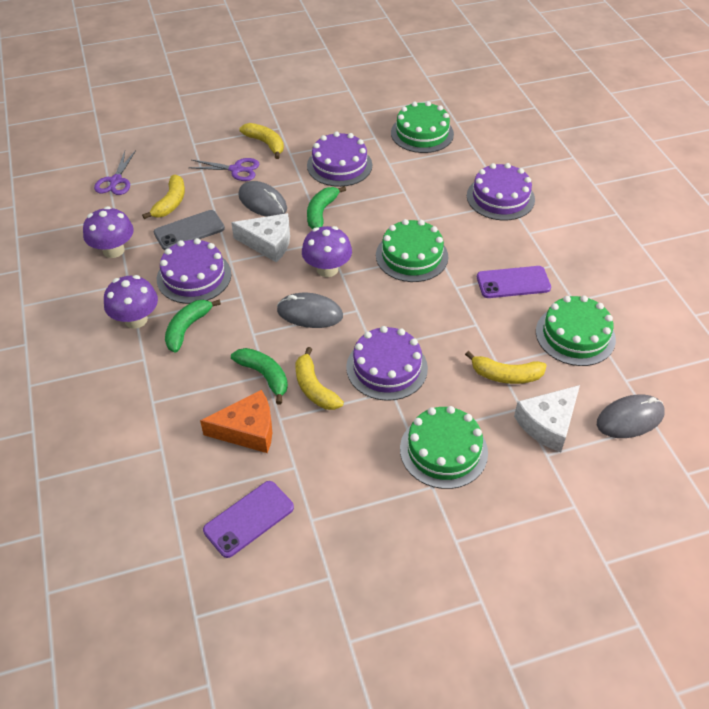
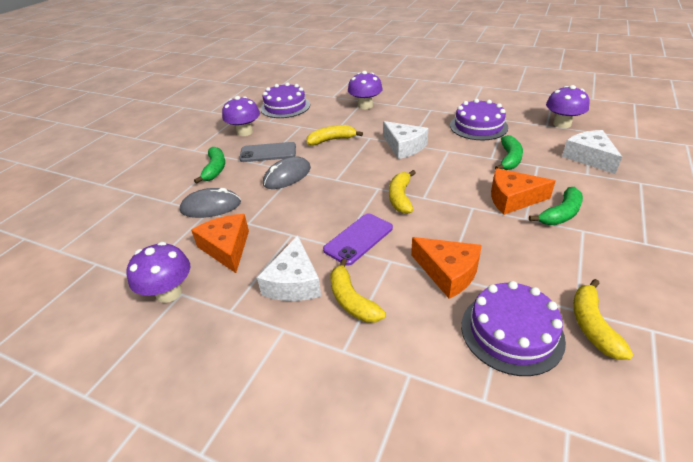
green cake: 4 -> 0
grey mouse: 3 -> 2
orange cheese: 1 -> 3
purple cake: 4 -> 3
purple mushroom: 3 -> 4
purple phone: 2 -> 1
purple scissors: 2 -> 0
white cheese: 2 -> 3

